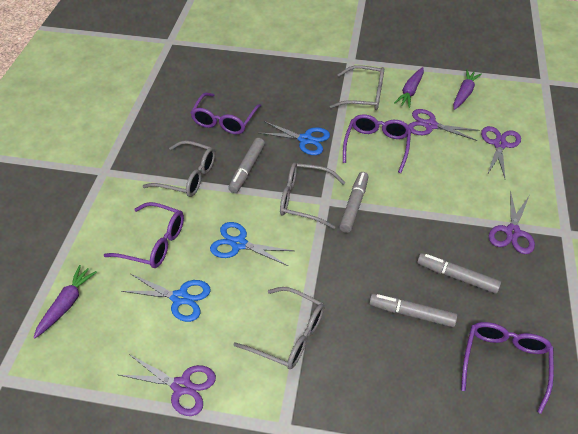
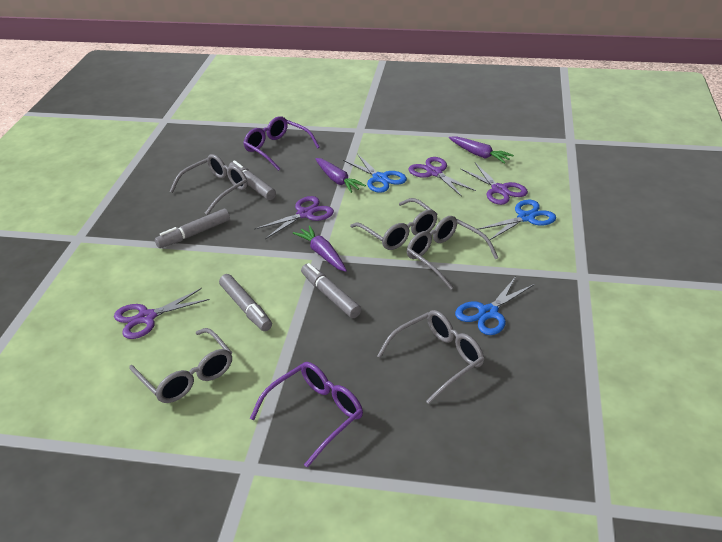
grey glasses: 4 -> 5
purple glasses: 4 -> 2

